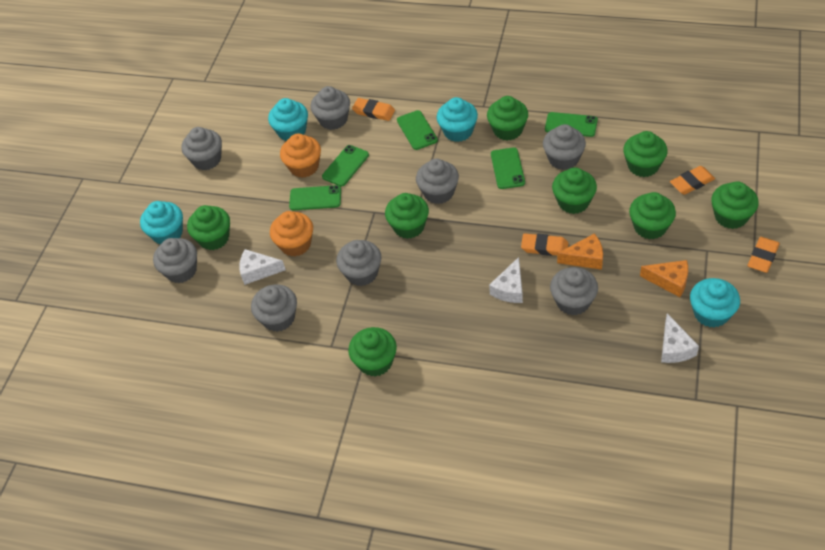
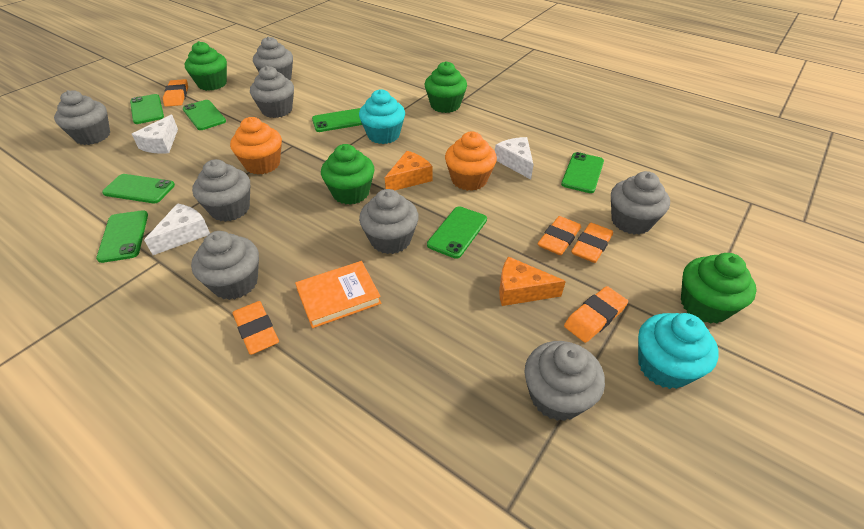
green cupcake: 8 -> 4
green phone: 5 -> 7
orange book: 0 -> 1
orange eraser: 4 -> 5
turquoise cupcake: 4 -> 2

